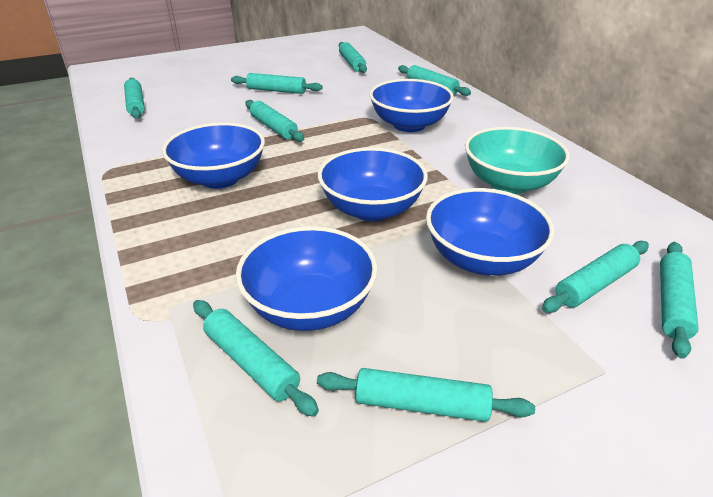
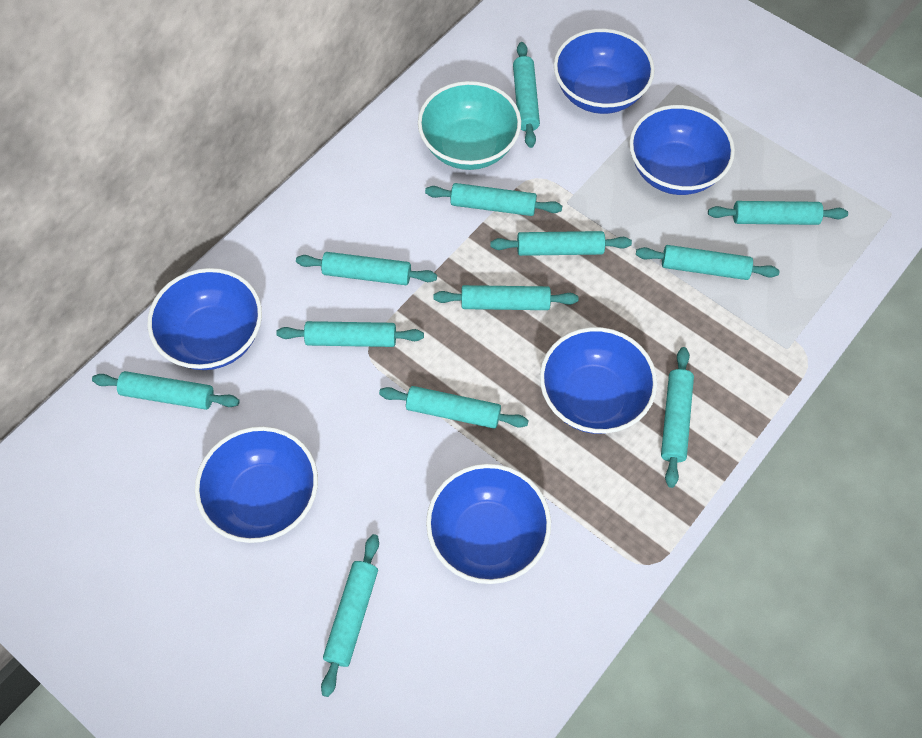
blue bowl: 5 -> 6
turquoise rolling pin: 9 -> 12

